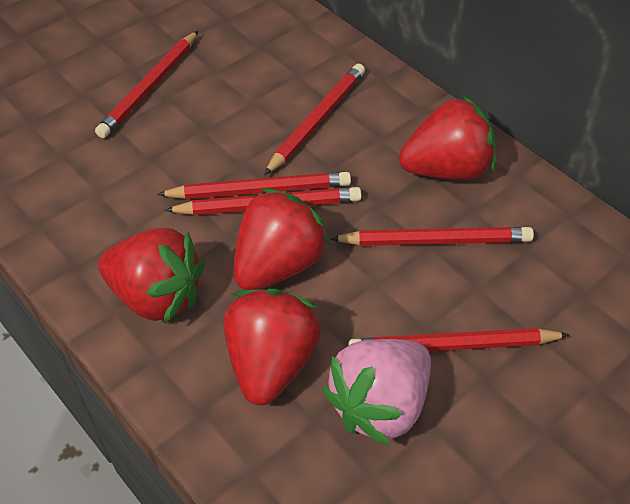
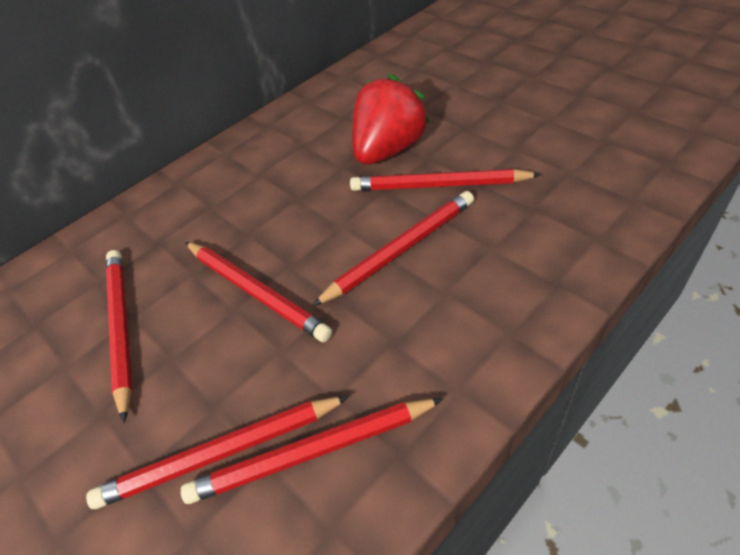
pink strawberry: 1 -> 0
red strawberry: 4 -> 1

